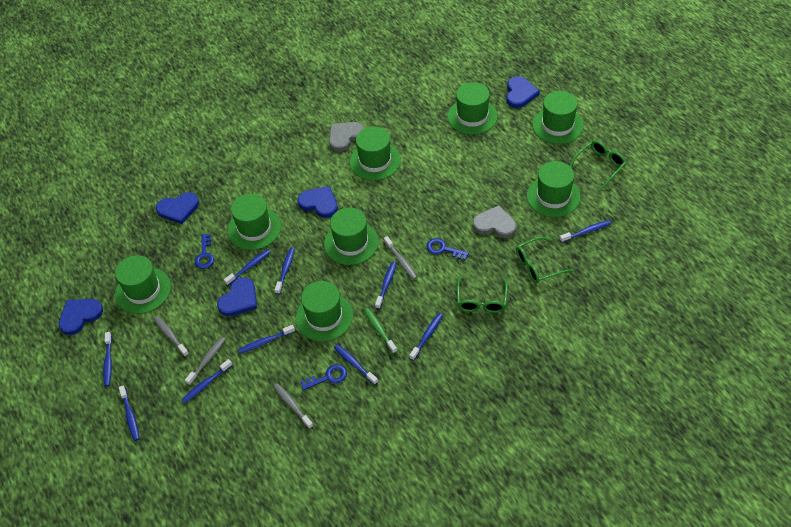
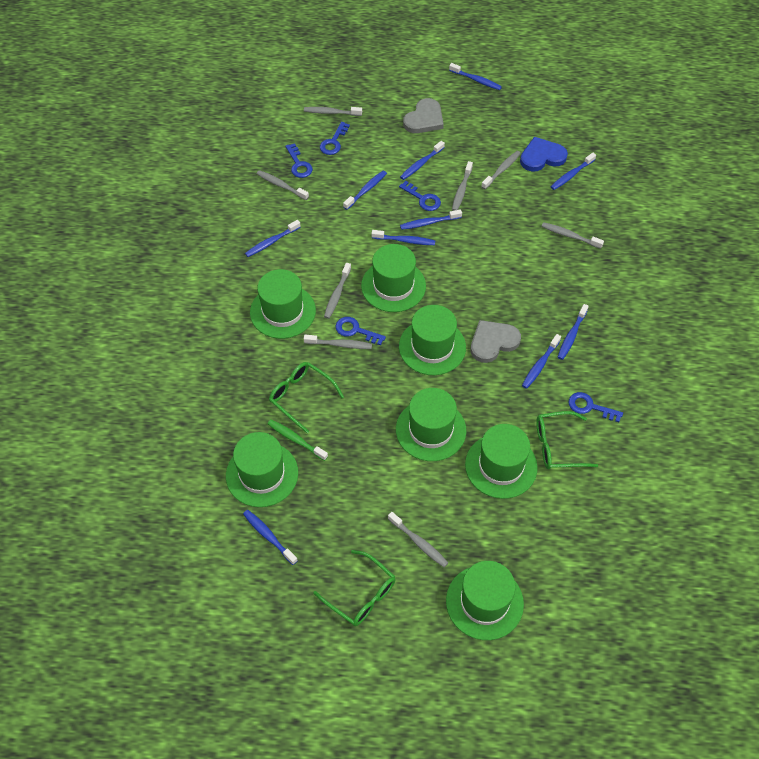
blue heart: 5 -> 1
blue key: 3 -> 5
green hat: 8 -> 7
grey toothbrush: 4 -> 8

